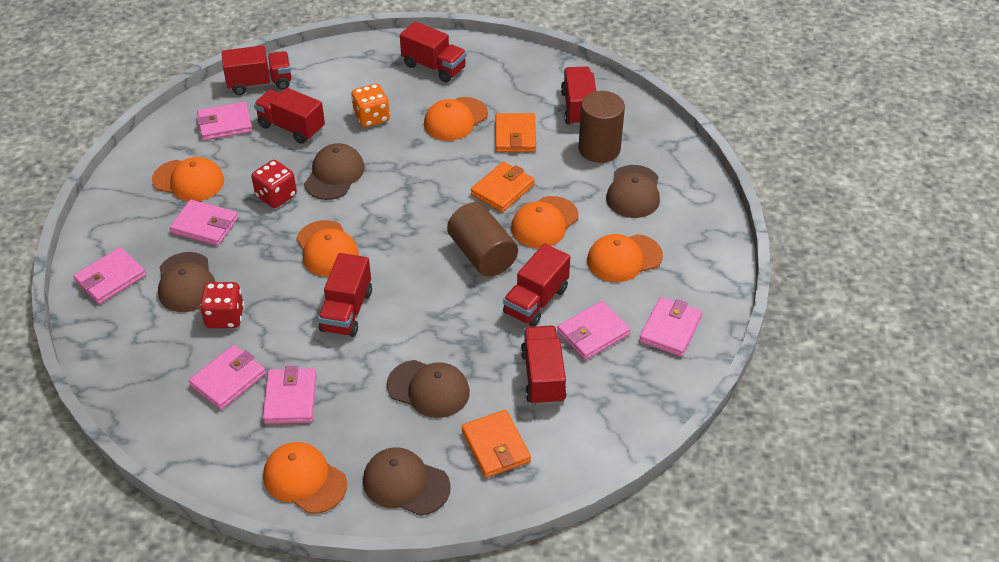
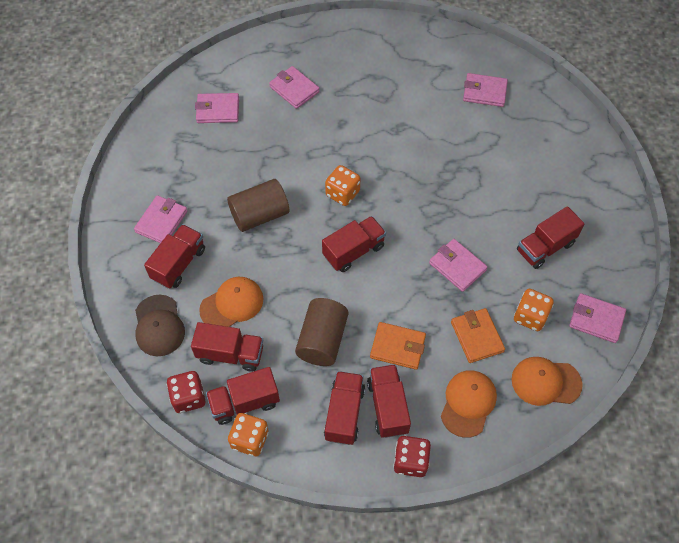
brown cap: 5 -> 1
orange cap: 6 -> 3
orange dice: 1 -> 3
orange wallet: 3 -> 2
pink wallet: 7 -> 6

